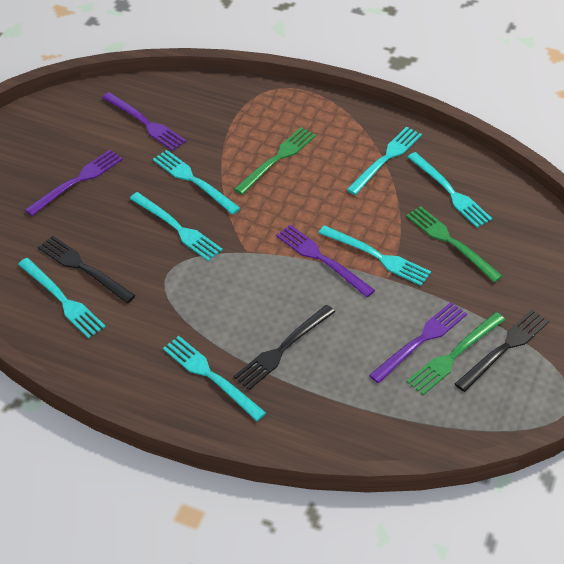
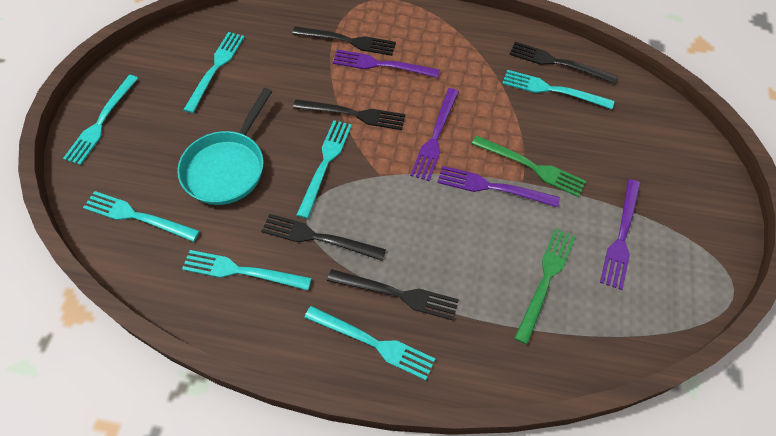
black fork: 3 -> 5
green fork: 3 -> 2
turquoise pan: 0 -> 1

